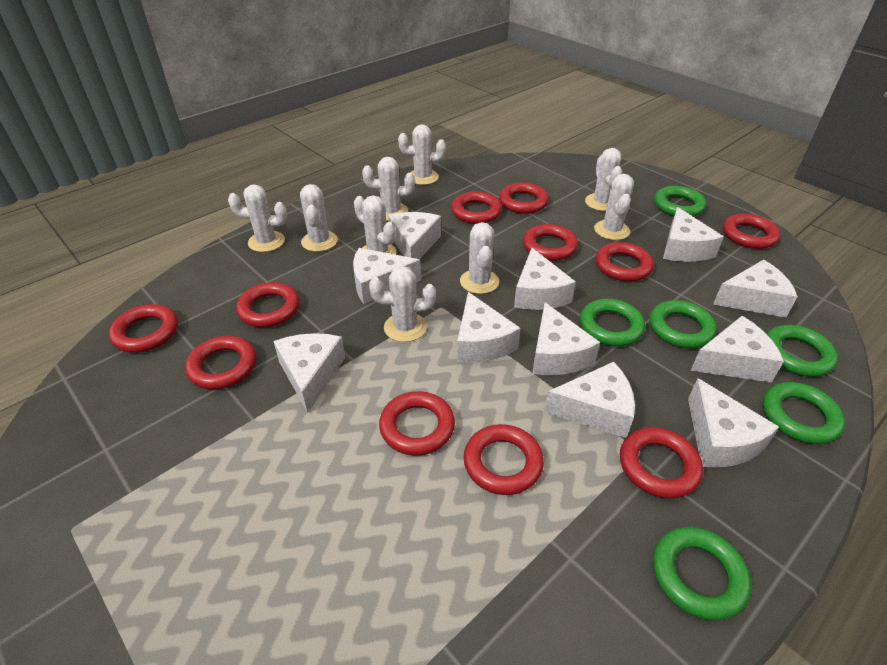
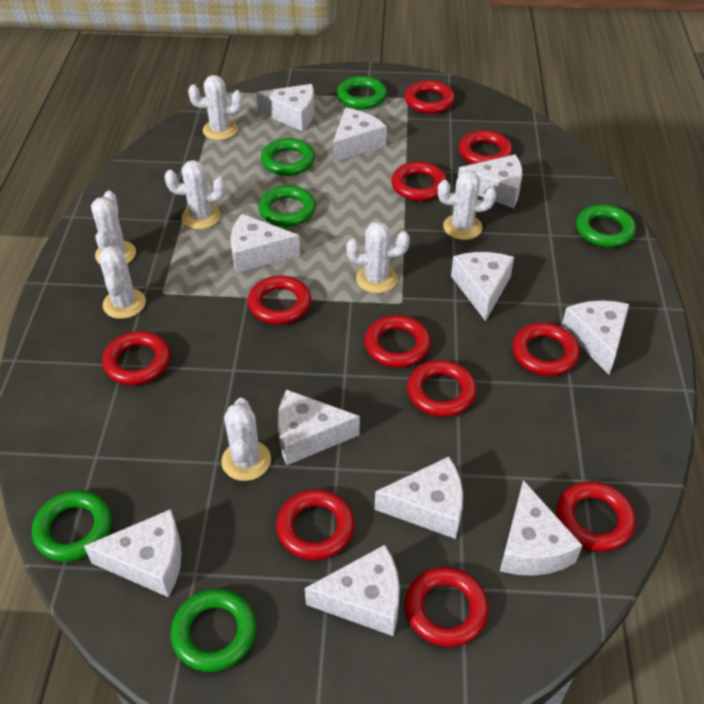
white cactus: 9 -> 7

